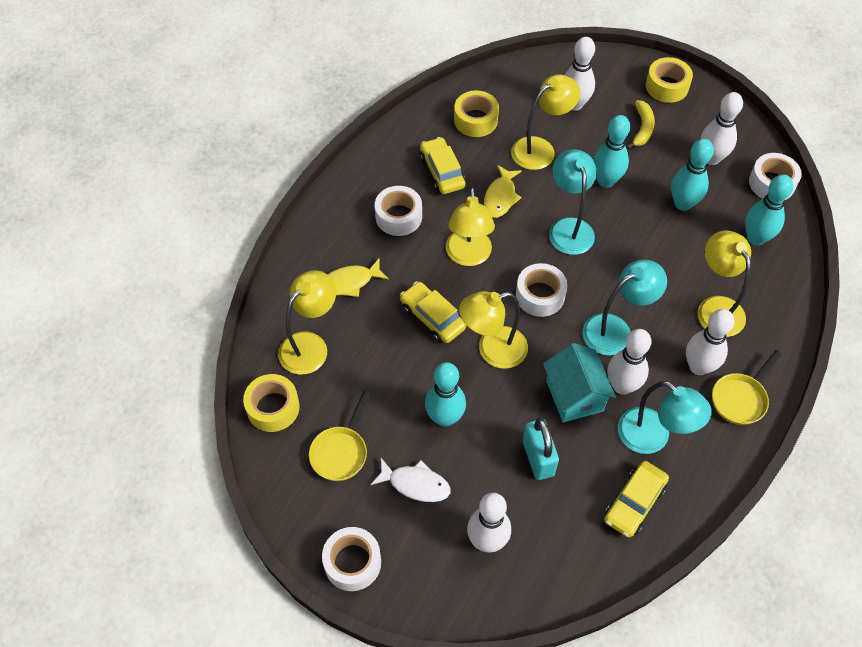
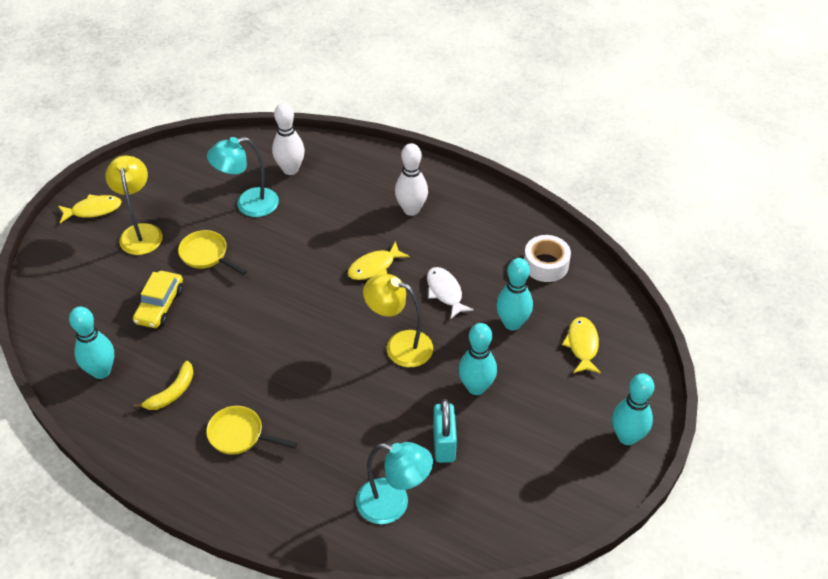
turquoise house: 1 -> 0
turquoise lamp: 3 -> 2
white bowling pin: 5 -> 2
white tape: 4 -> 1
yellow car: 3 -> 1
yellow fish: 2 -> 3
yellow lamp: 5 -> 2
yellow tape: 3 -> 0

